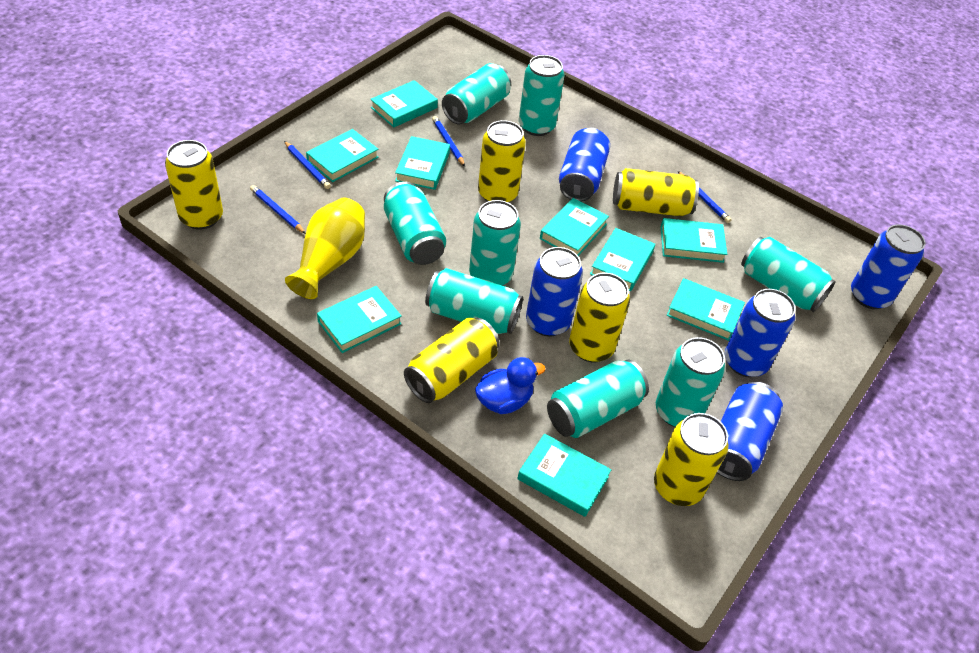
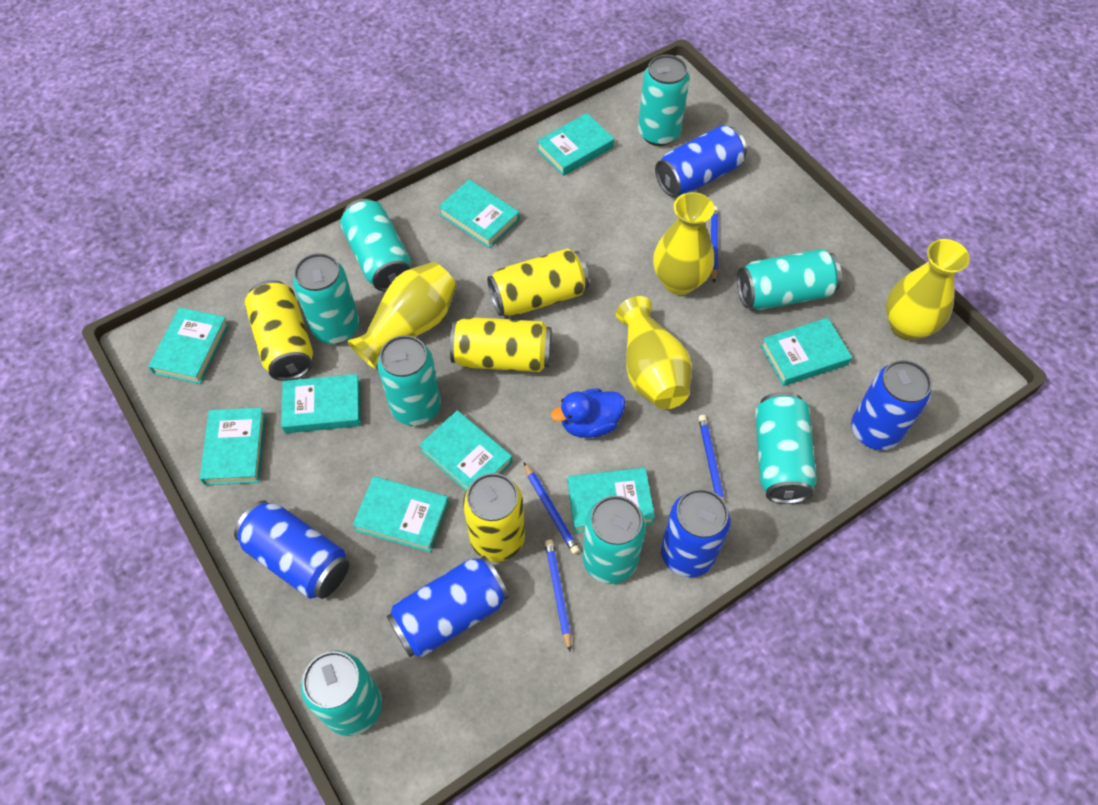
yellow can: 6 -> 4
yellow vase: 1 -> 4

